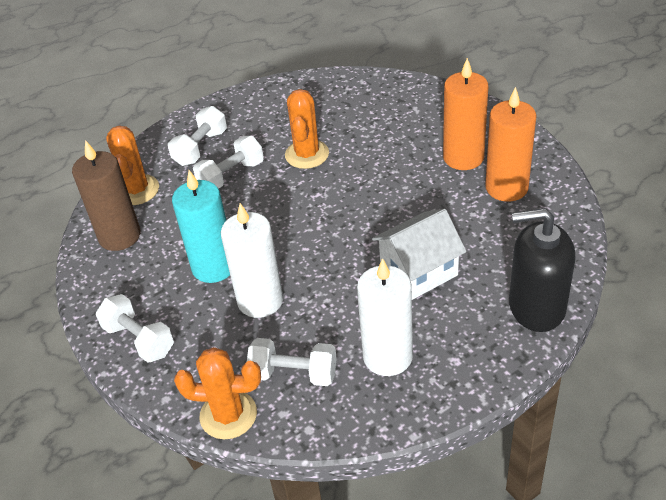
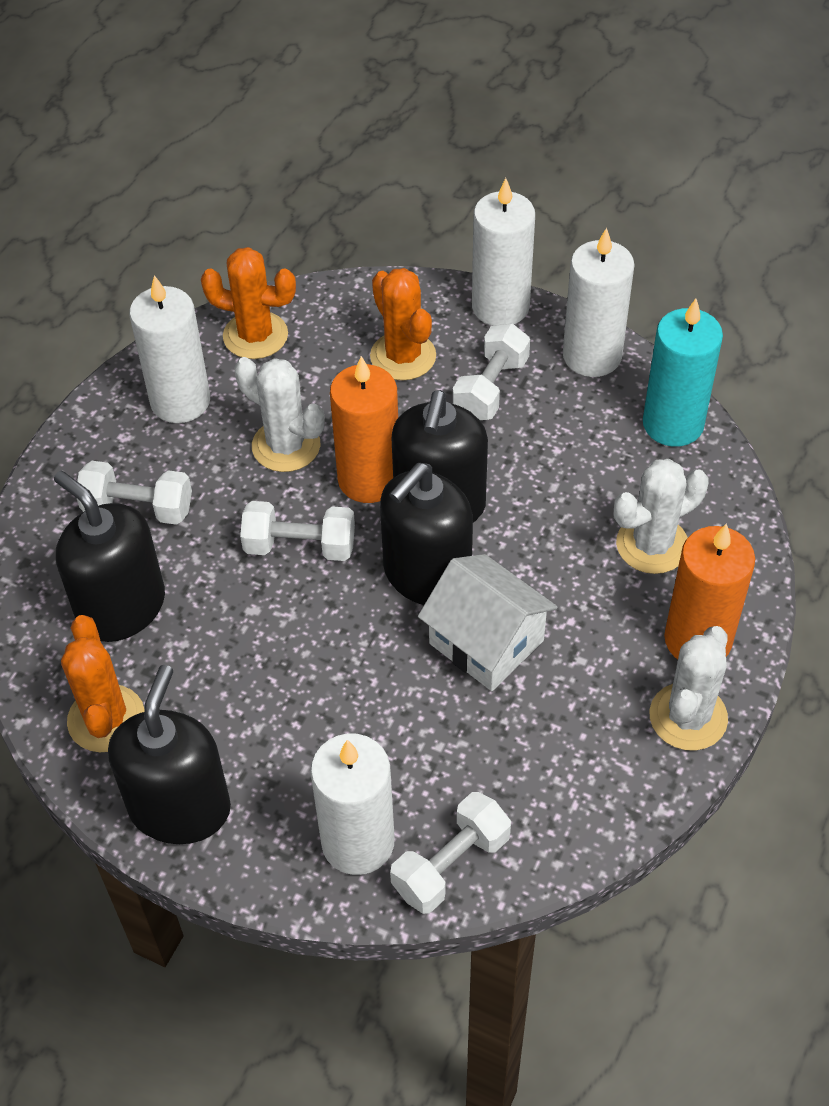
black soap dispenser: 1 -> 4
brown candle: 1 -> 0
white cactus: 0 -> 3
white candle: 2 -> 4

